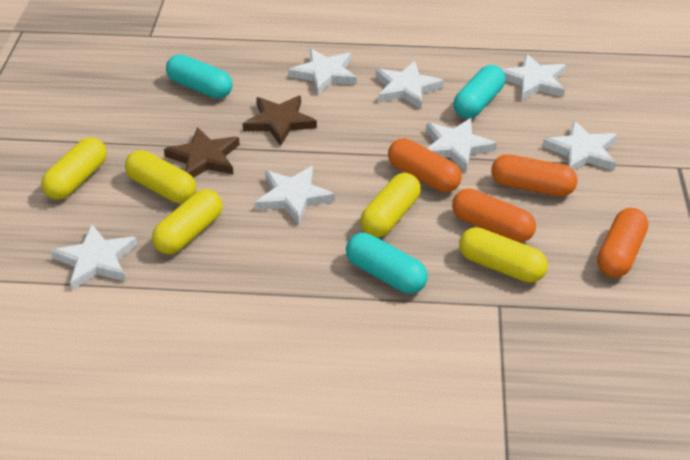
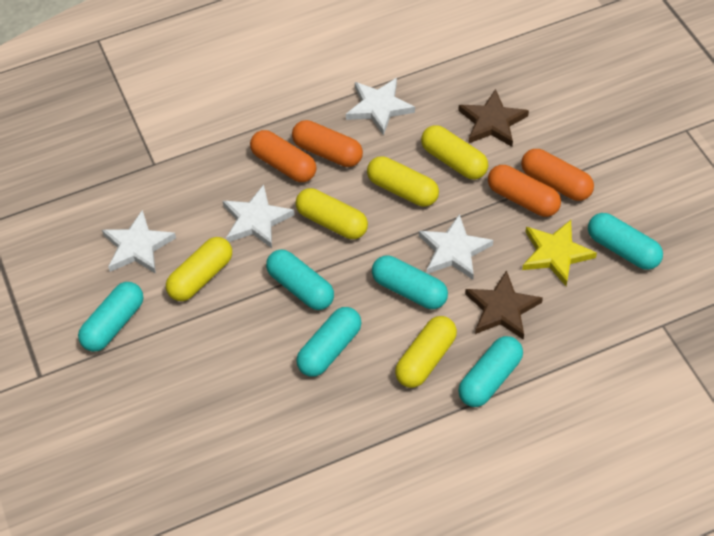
turquoise capsule: 3 -> 6
white star: 7 -> 4
yellow star: 0 -> 1

